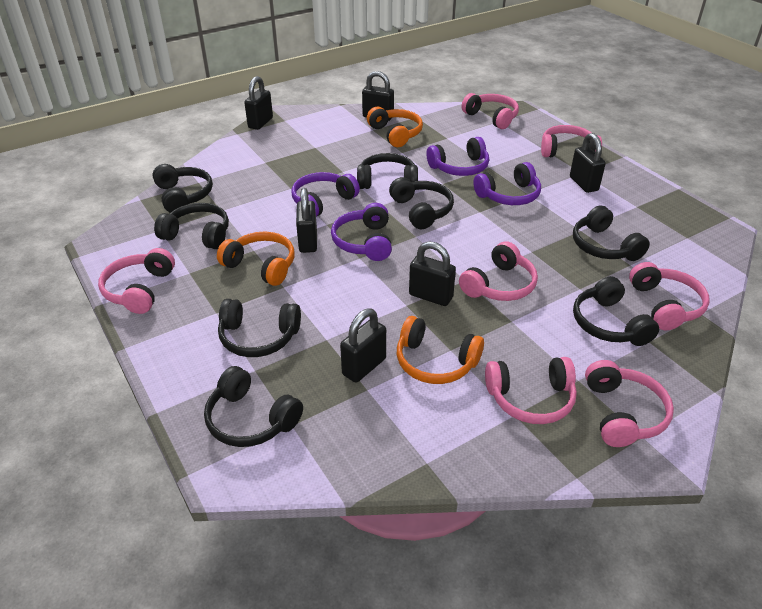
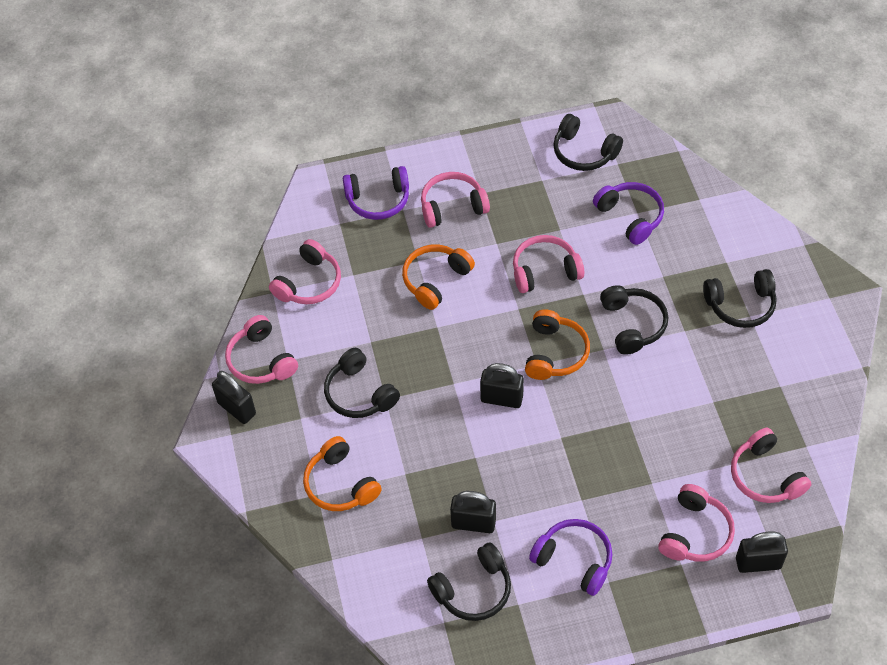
black headphones: 8 -> 5
black padlock: 6 -> 4
pink headphones: 7 -> 6
purple headphones: 4 -> 3

